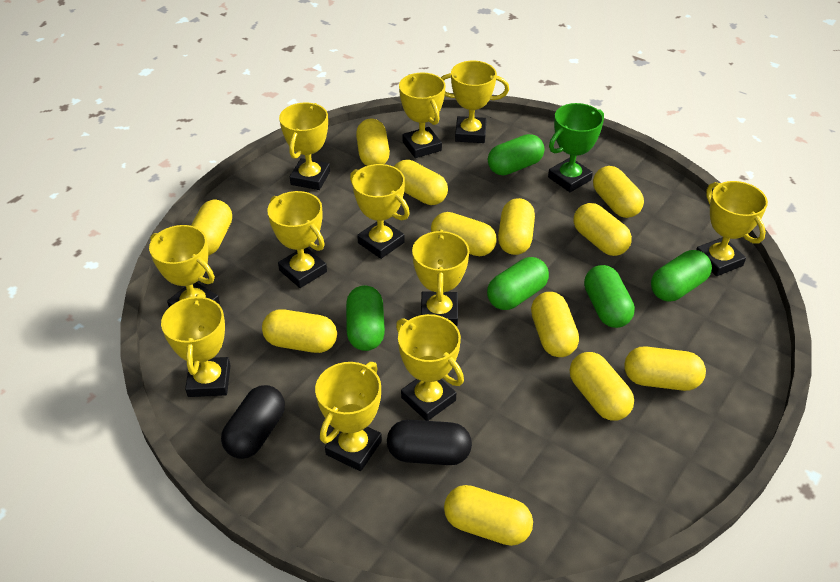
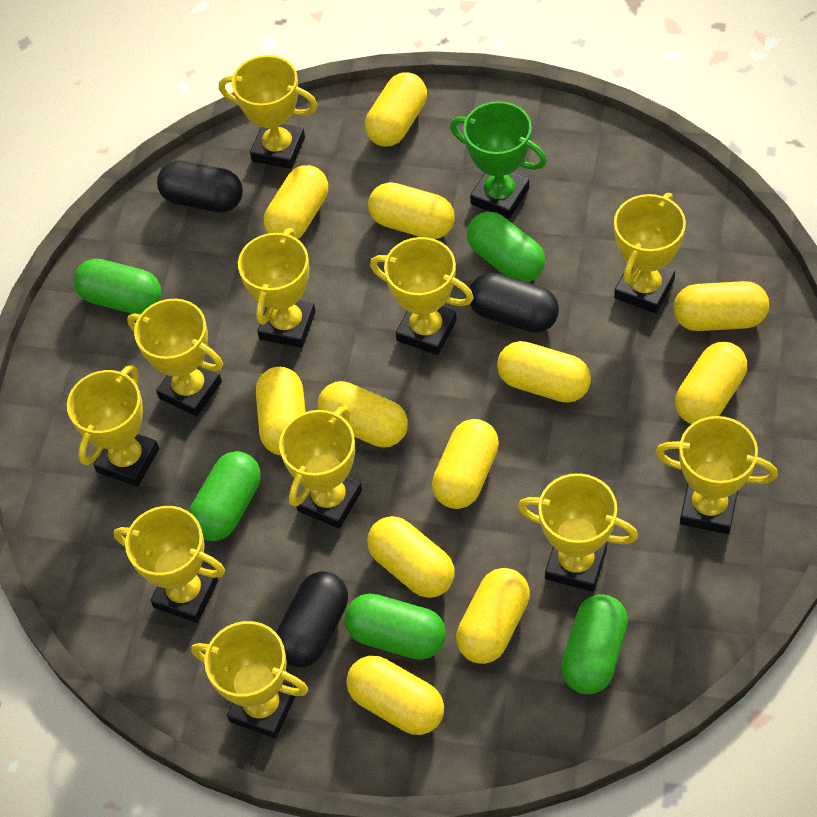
black capsule: 2 -> 3

